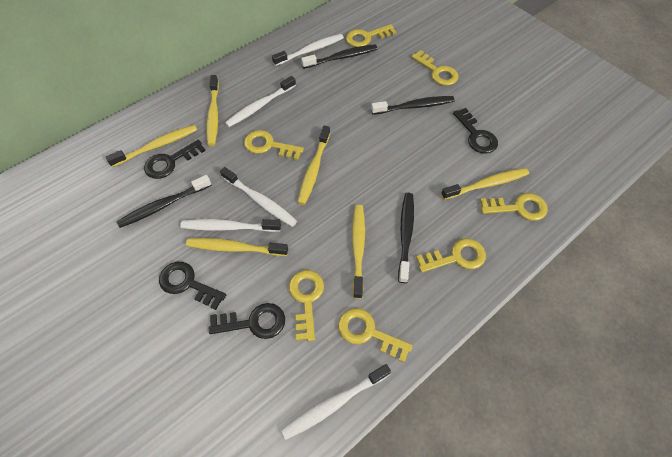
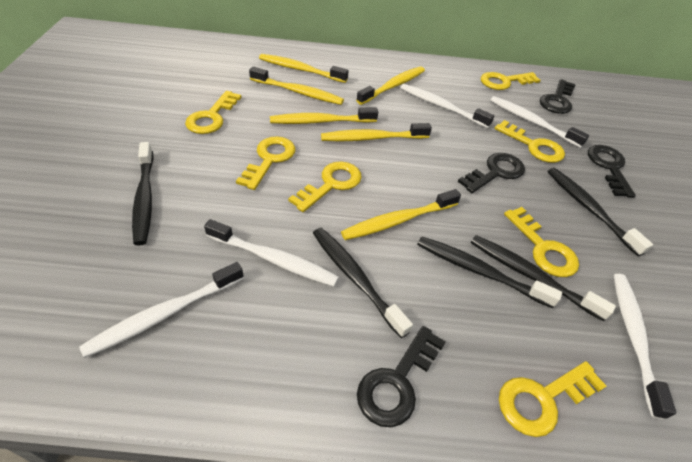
black toothbrush: 4 -> 5

